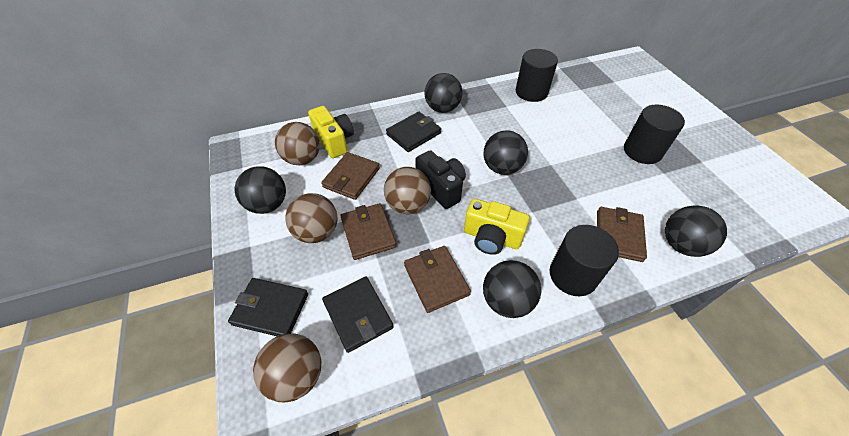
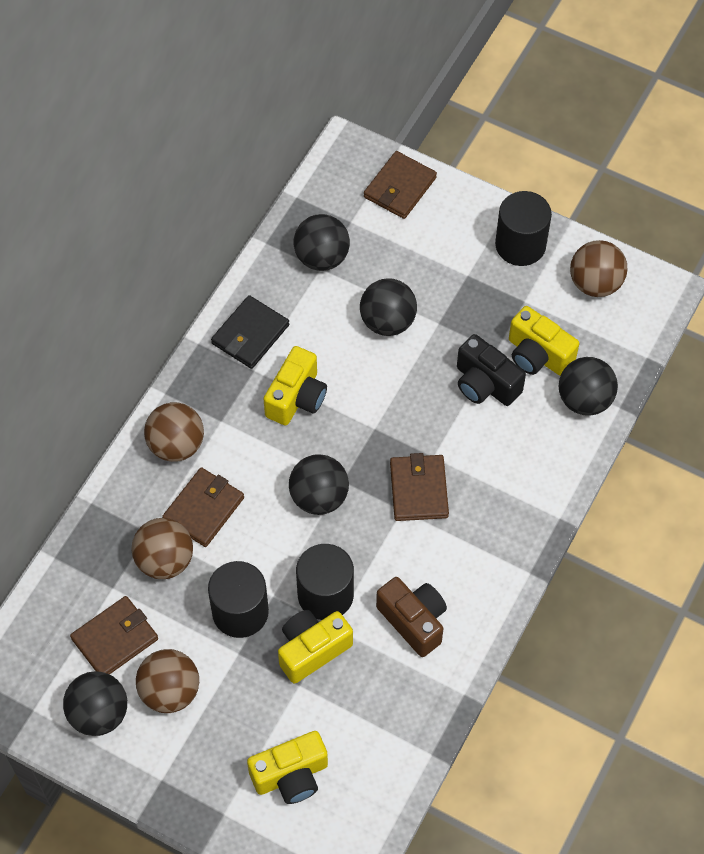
black wallet: 3 -> 1
brown camera: 0 -> 1
yellow camera: 2 -> 4

